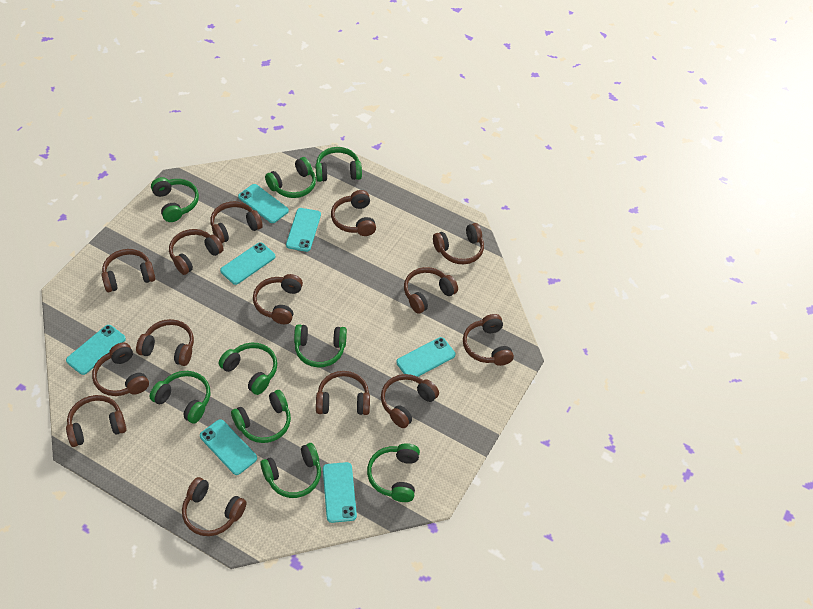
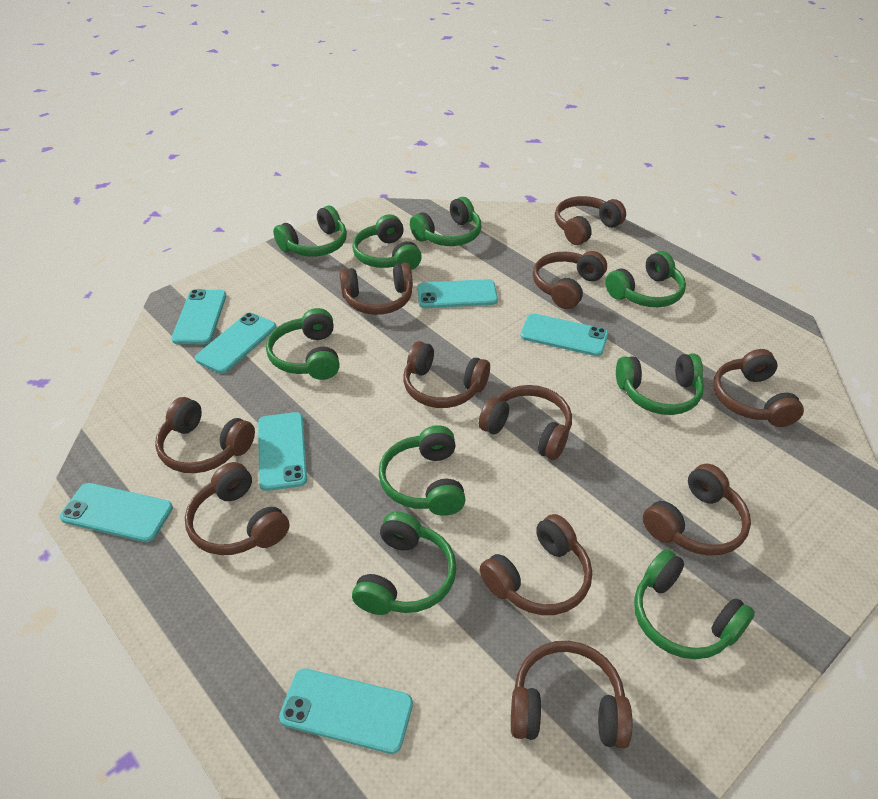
brown headphones: 14 -> 11

